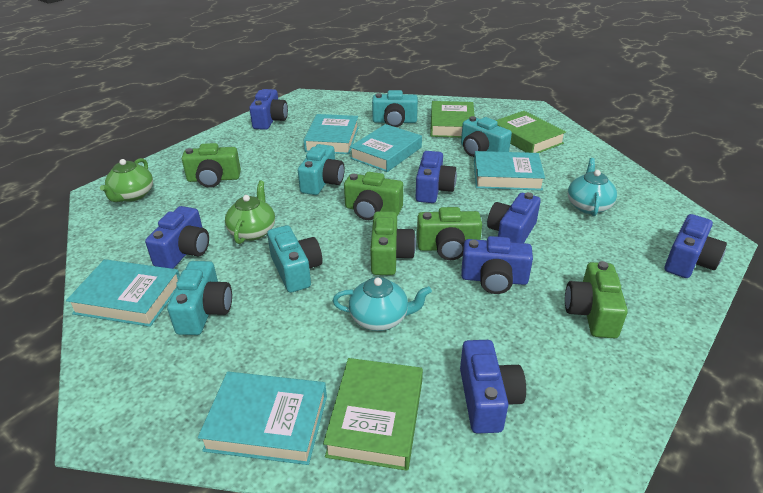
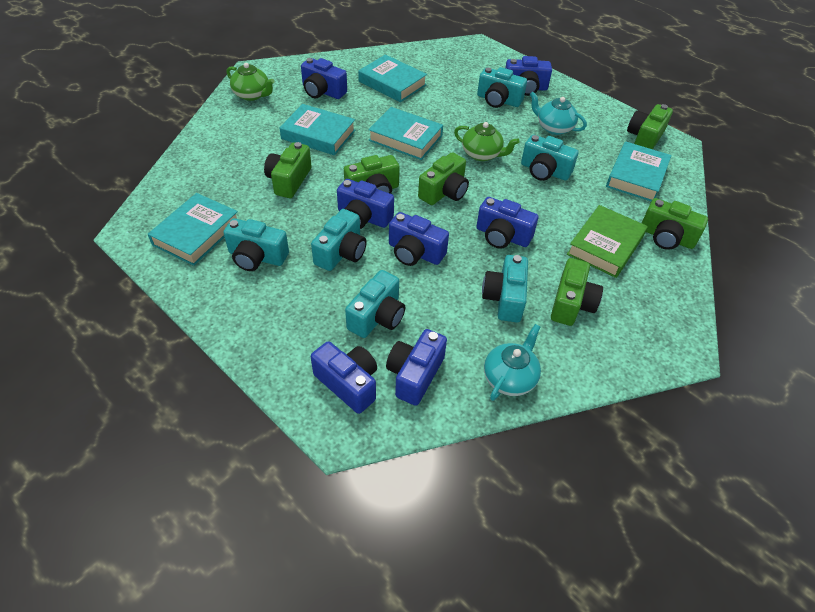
green book: 3 -> 1
green camera: 5 -> 6
turquoise camera: 5 -> 6

